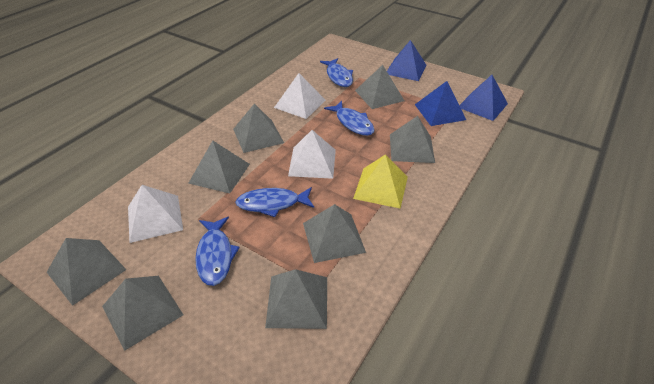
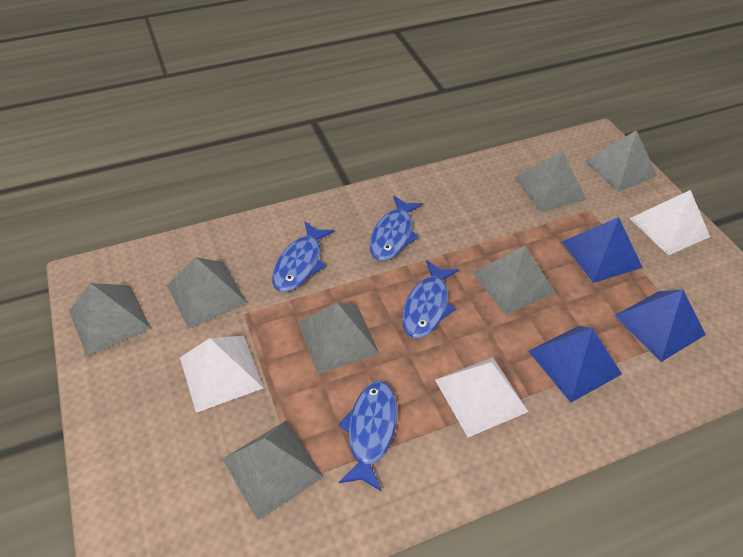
grey pyramid: 8 -> 7
yellow pyramid: 1 -> 0

